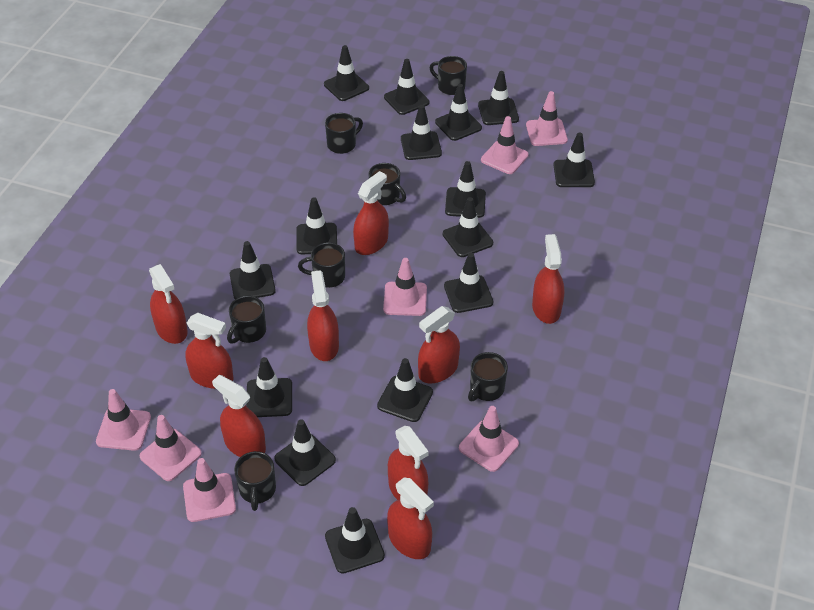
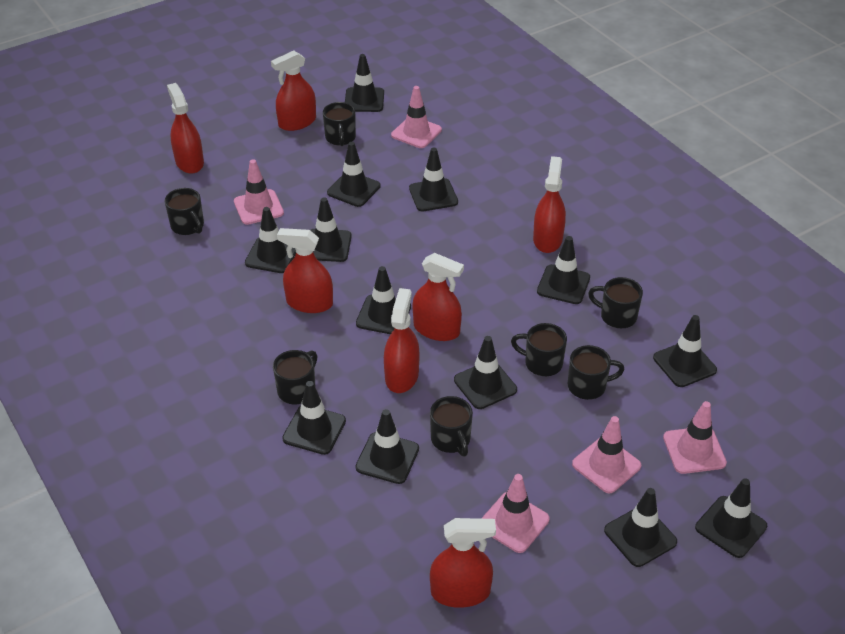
black traffic cone: 15 -> 13
pink traffic cone: 7 -> 5
red spray bottle: 9 -> 7

